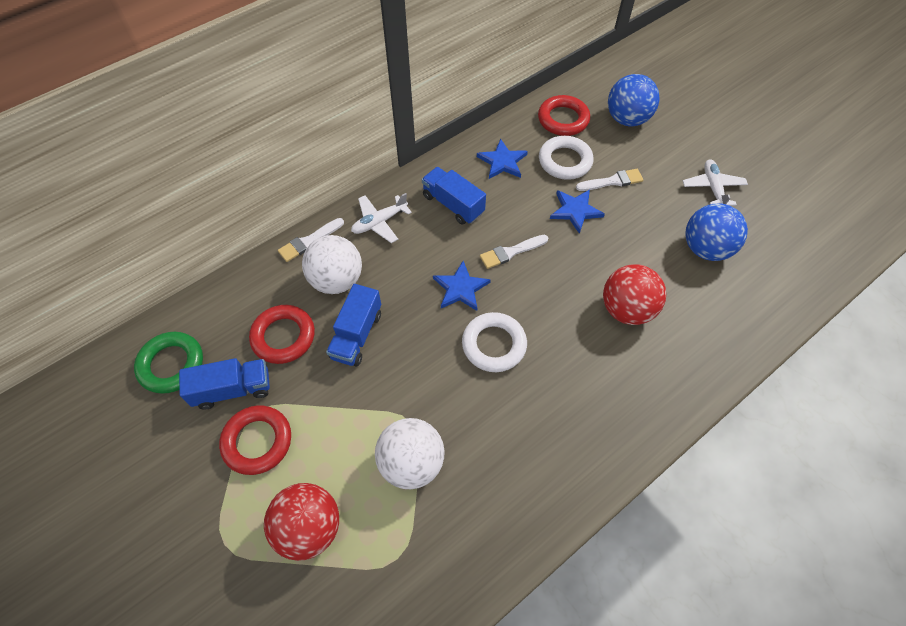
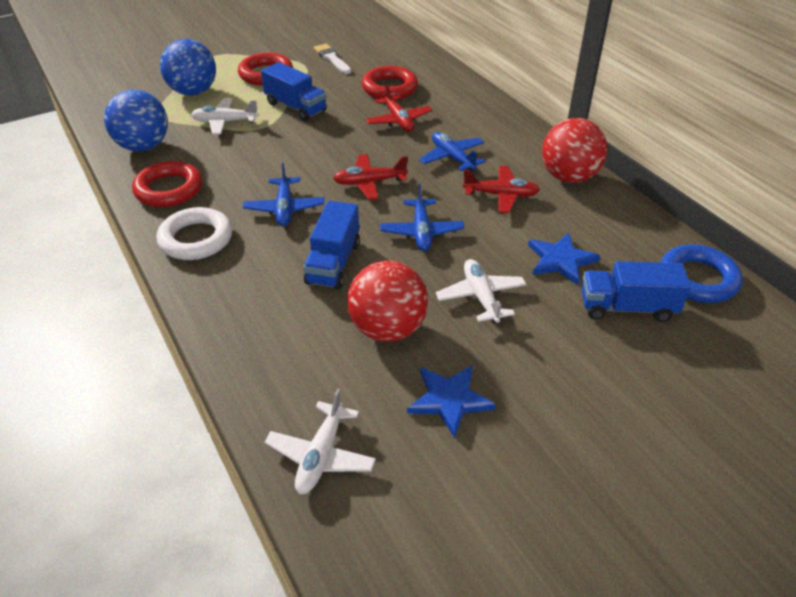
blue plane: 0 -> 3
blue ring: 0 -> 1
blue star: 3 -> 2
green ring: 1 -> 0
red plane: 0 -> 3
white ball: 2 -> 0
white brush: 3 -> 1
white plane: 2 -> 3
white ring: 2 -> 1

